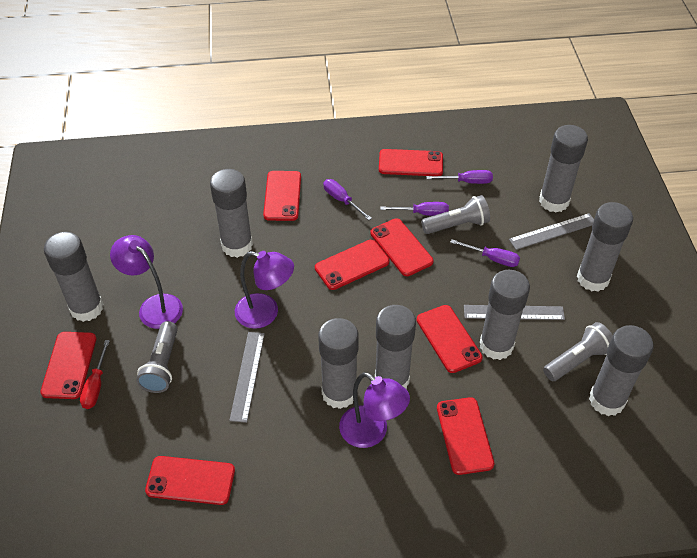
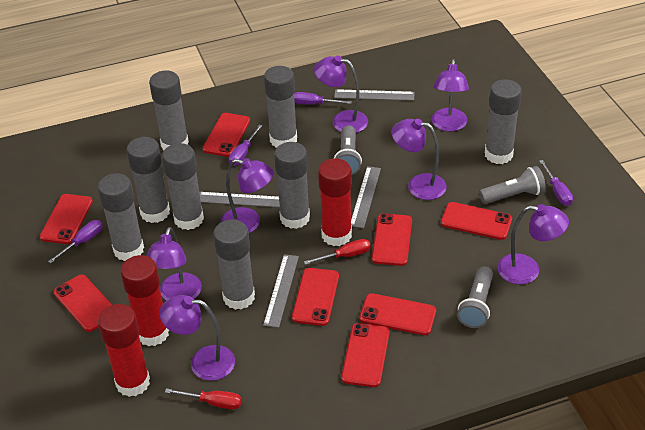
grey ruler: 3 -> 4
purple lamp: 3 -> 7
red glue stick: 0 -> 3
red screwdriver: 1 -> 2

